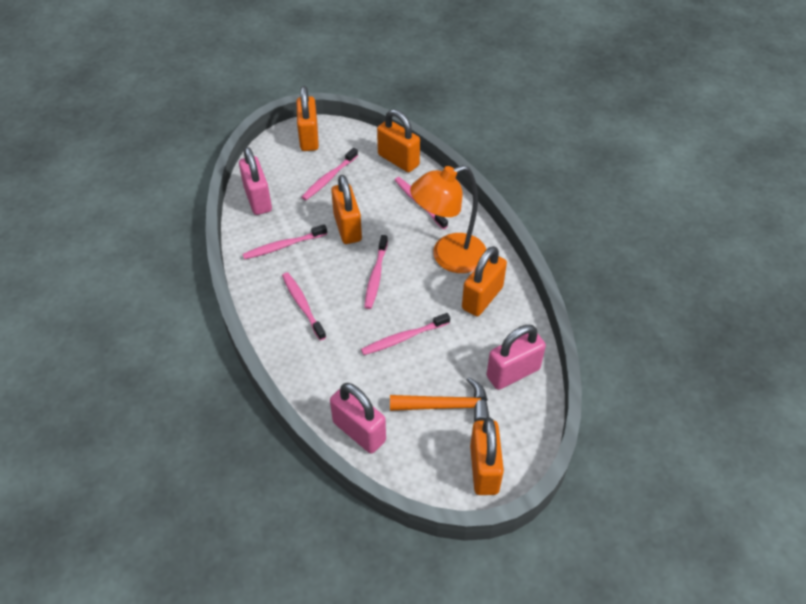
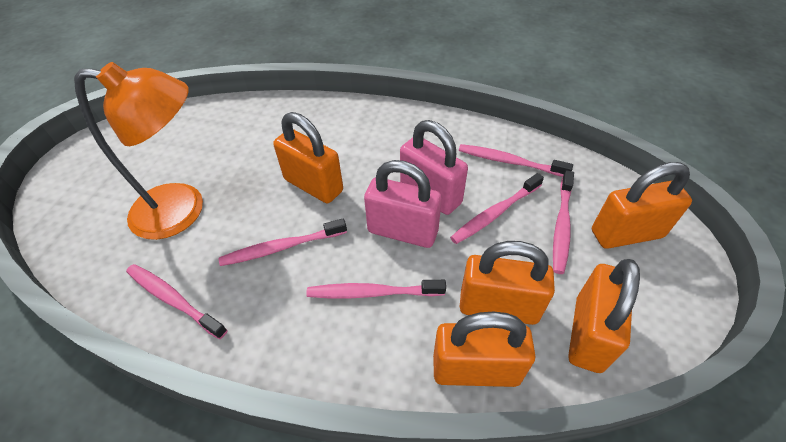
orange hammer: 1 -> 0
pink padlock: 3 -> 2

